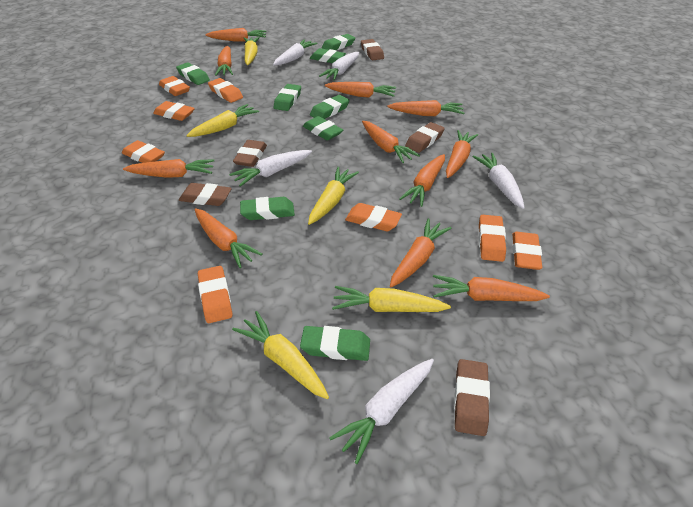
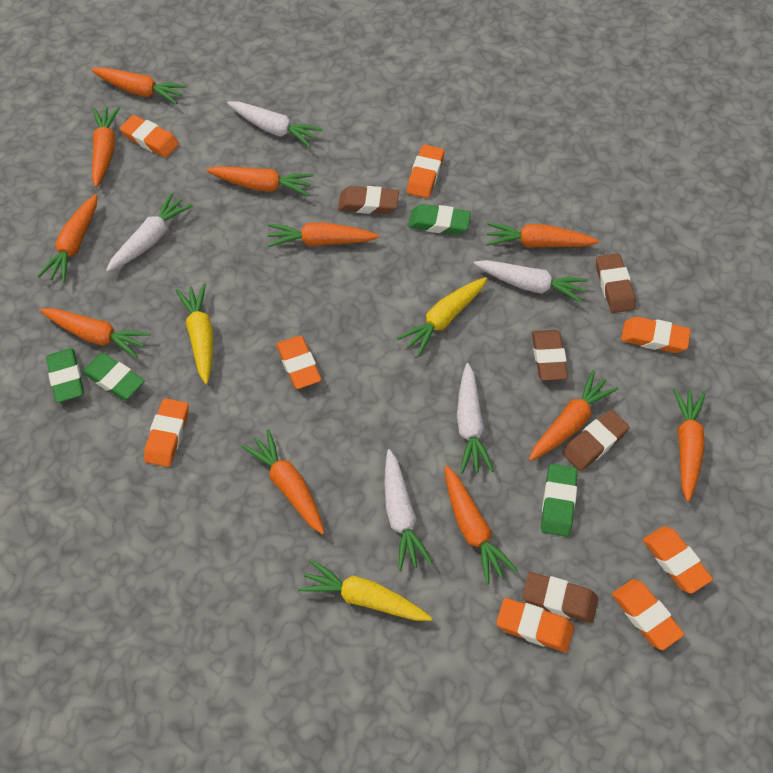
green eraser: 8 -> 4
yellow carrot: 5 -> 3

